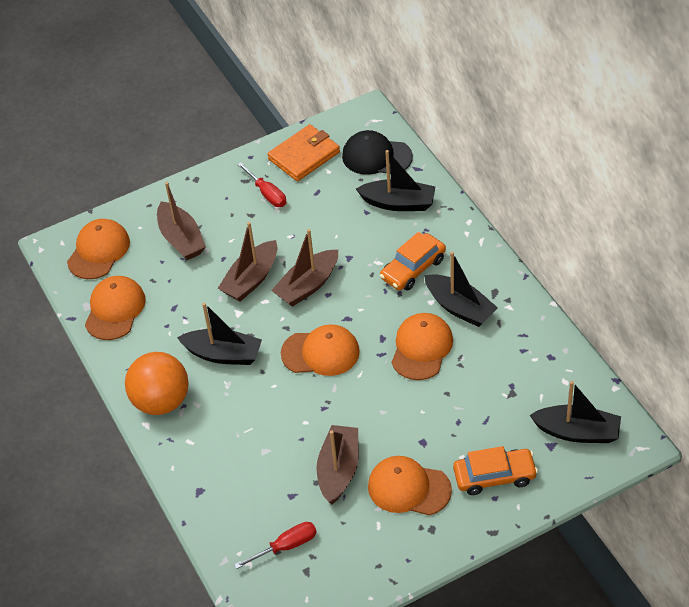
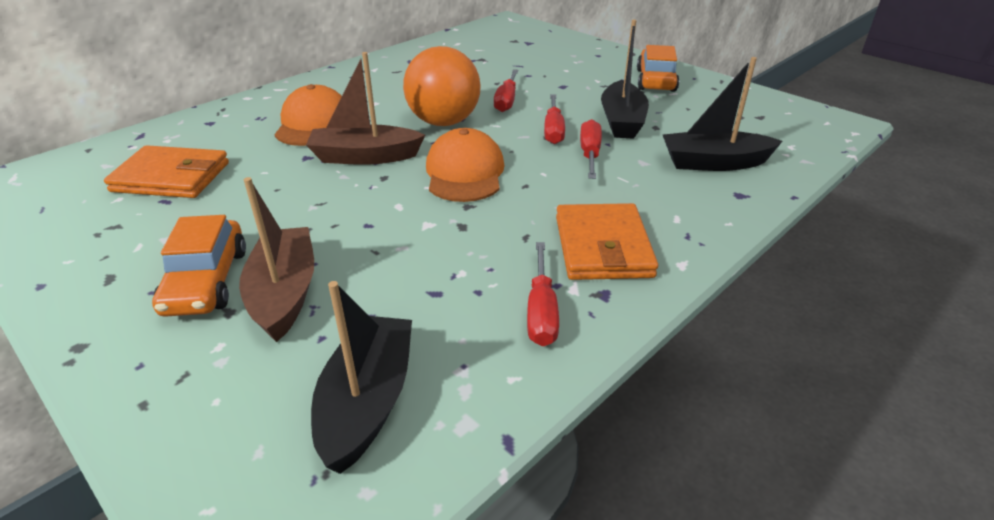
black boat: 4 -> 3
black cap: 1 -> 0
brown boat: 4 -> 2
orange cap: 5 -> 2
orange wallet: 1 -> 2
red screwdriver: 2 -> 4

